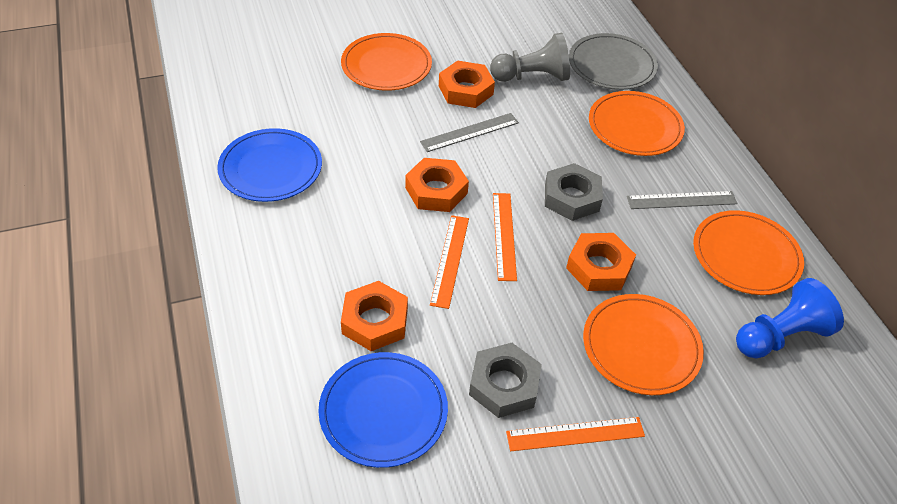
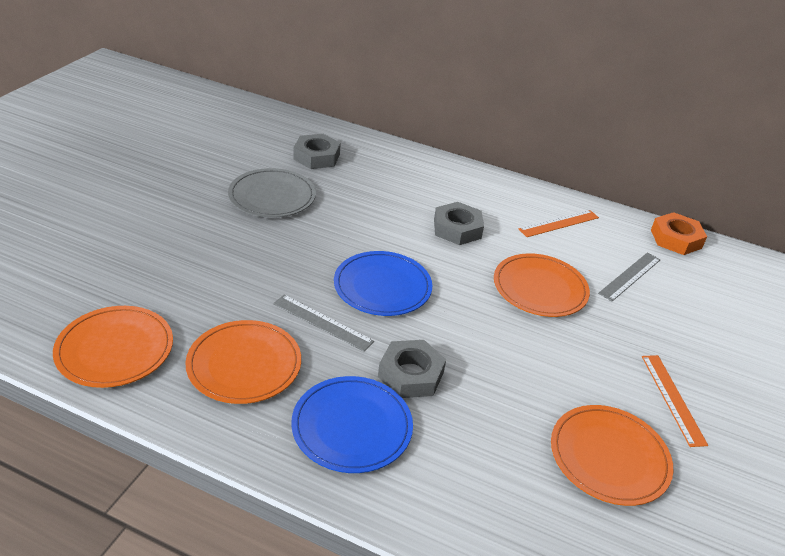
blue pawn: 1 -> 0
grey nut: 2 -> 3
grey pawn: 1 -> 0
orange nut: 4 -> 1
orange ruler: 3 -> 2

